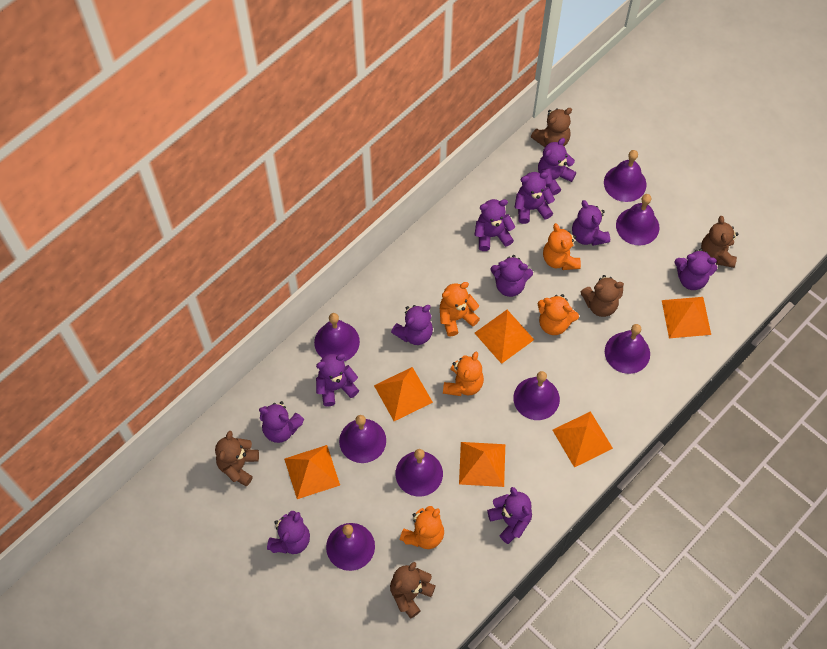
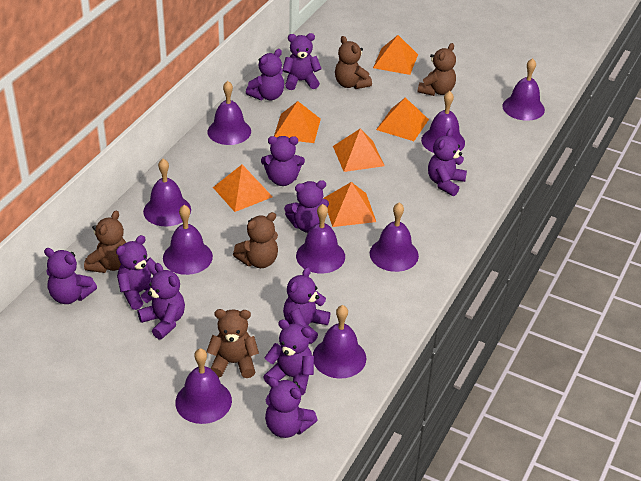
orange teddy bear: 5 -> 0
purple bell: 8 -> 9

